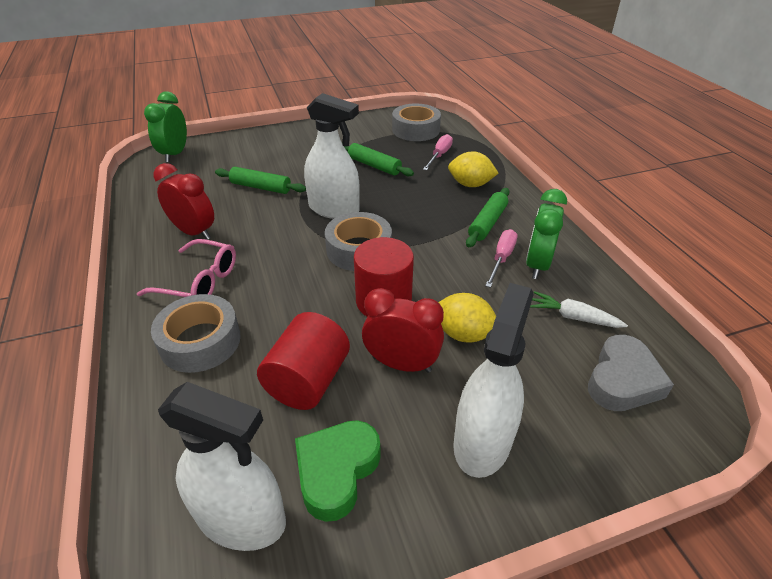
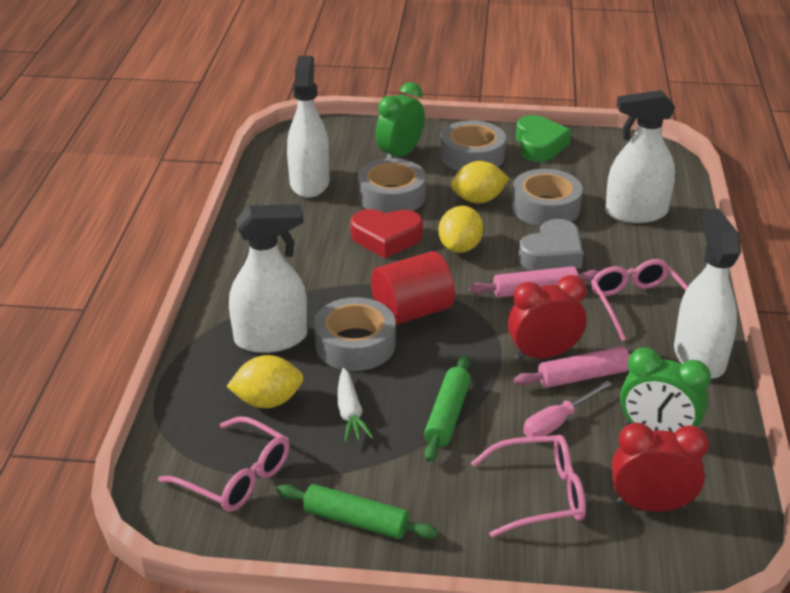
green rolling pin: 3 -> 2
grey tape: 3 -> 4
pink glasses: 1 -> 3
pink rolling pin: 0 -> 2
pink screwdriver: 2 -> 1
red cylinder: 2 -> 1
red heart: 0 -> 1
white spray bottle: 3 -> 4
yellow lemon: 2 -> 3

